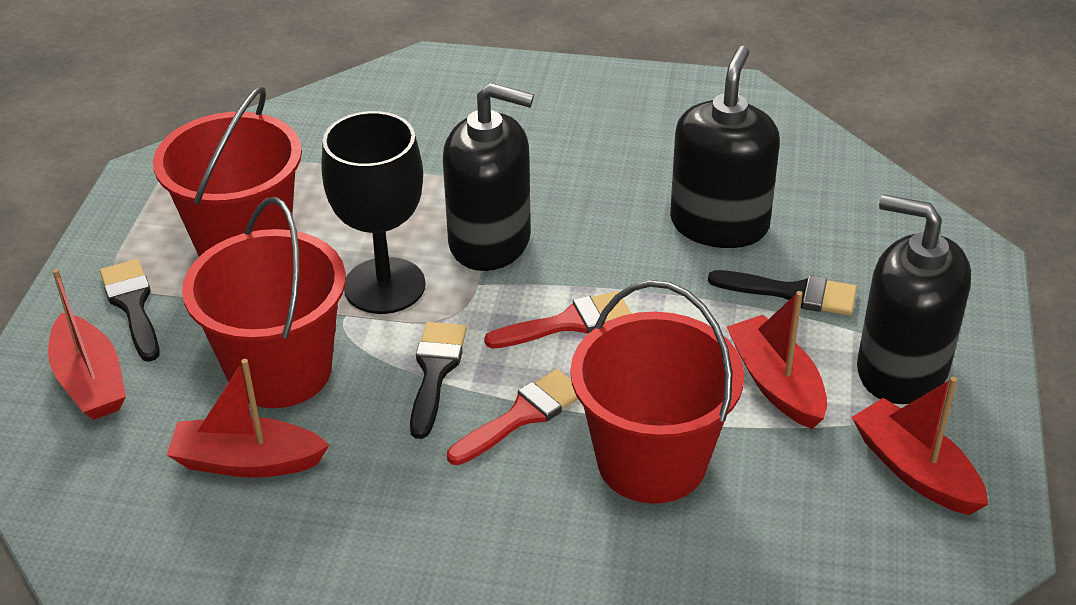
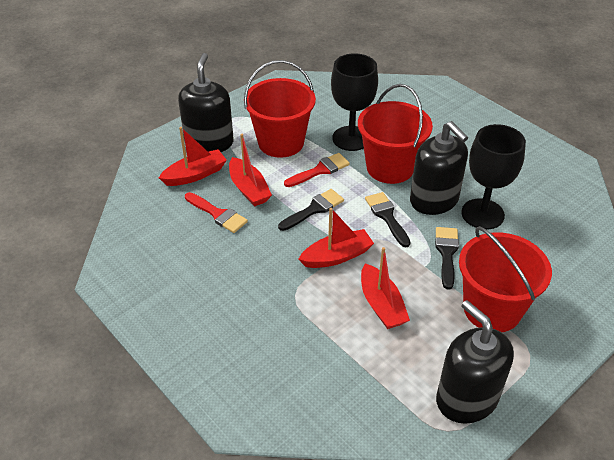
black goblet: 1 -> 2

